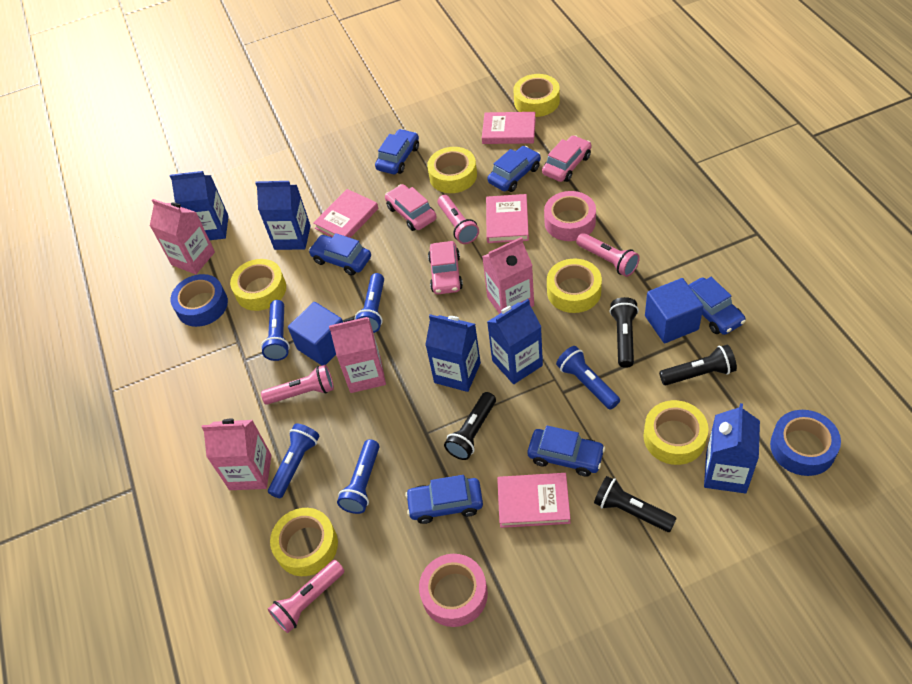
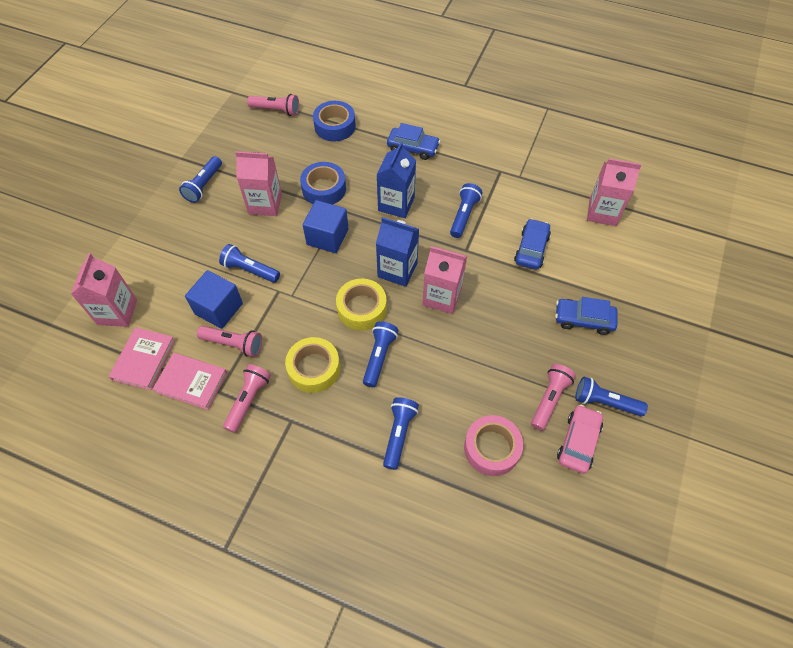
black flashlight: 4 -> 0
blue car: 6 -> 3
blue carton: 5 -> 2
blue flashlight: 5 -> 6
pink book: 4 -> 2
pink car: 3 -> 1
pink tape: 2 -> 1
yellow tape: 6 -> 2

